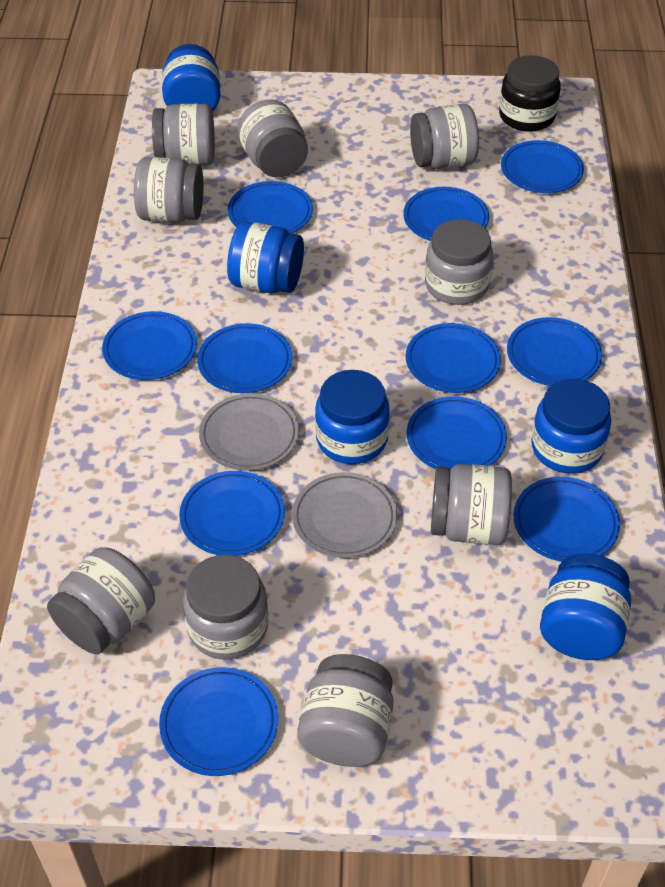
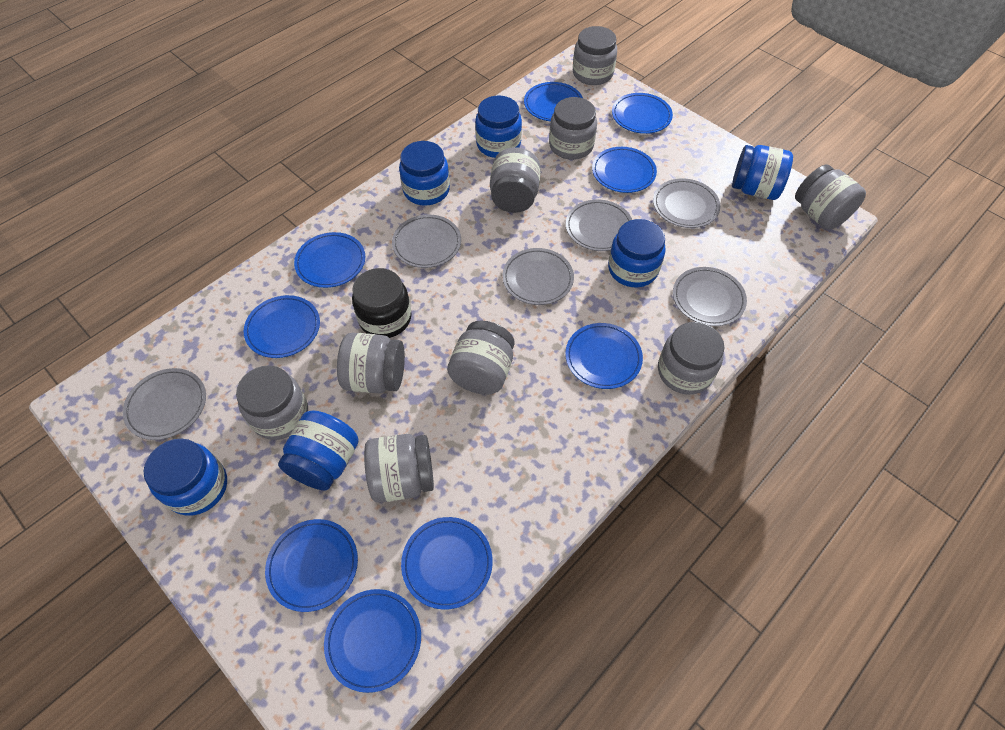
blue jar: 5 -> 6
blue plate: 11 -> 9
grey plate: 2 -> 6

